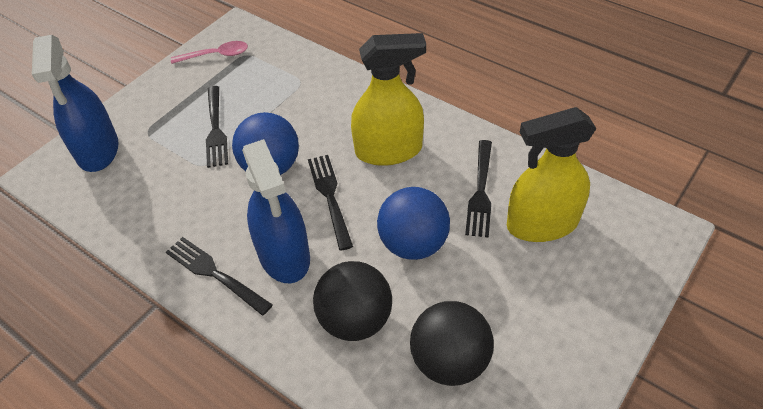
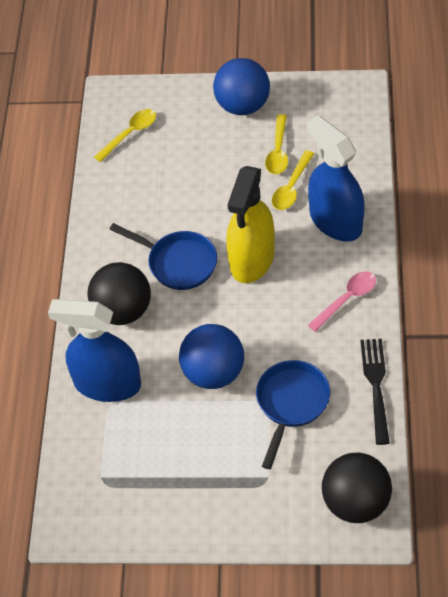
black fork: 4 -> 1
blue pan: 0 -> 2
yellow spoon: 0 -> 3
yellow spray bottle: 2 -> 1

